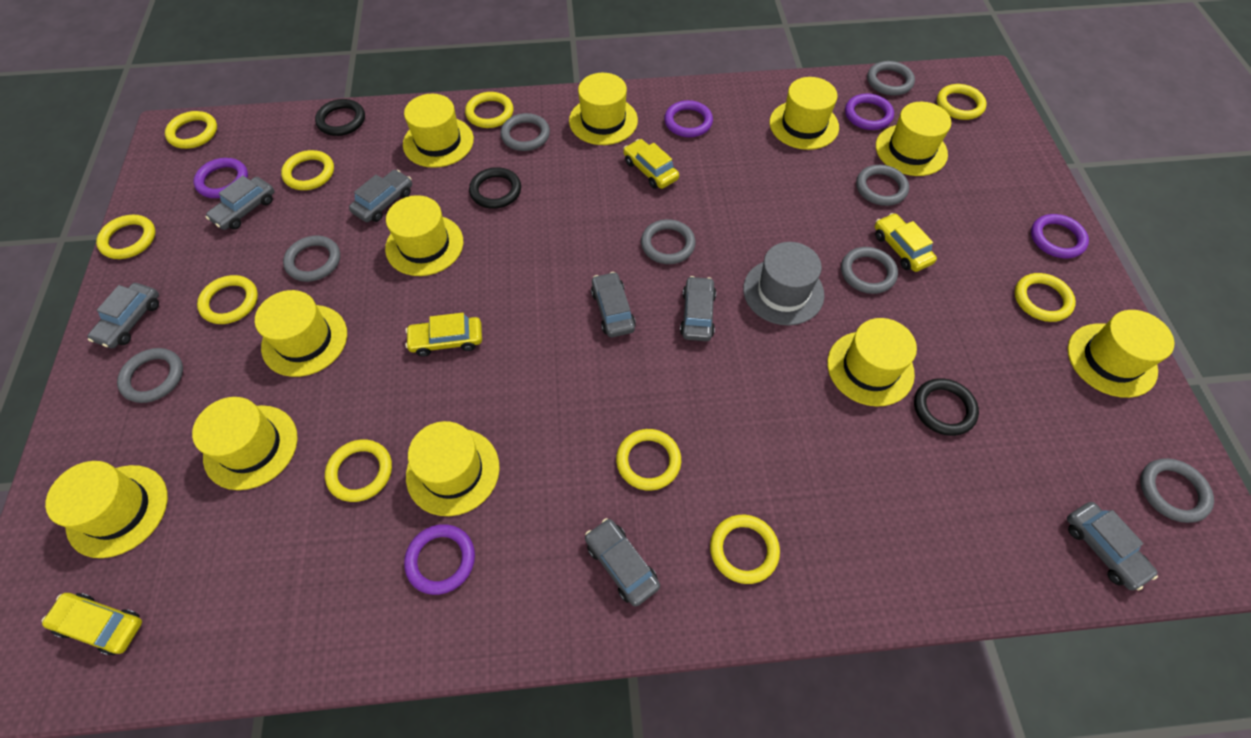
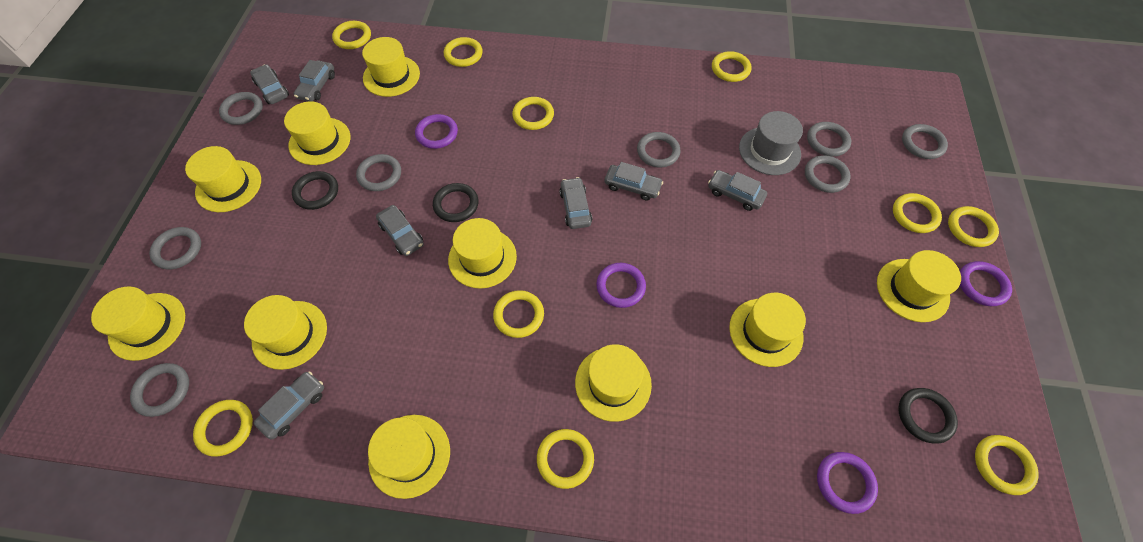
purple ring: 5 -> 4
yellow car: 4 -> 0
yellow hat: 11 -> 10

